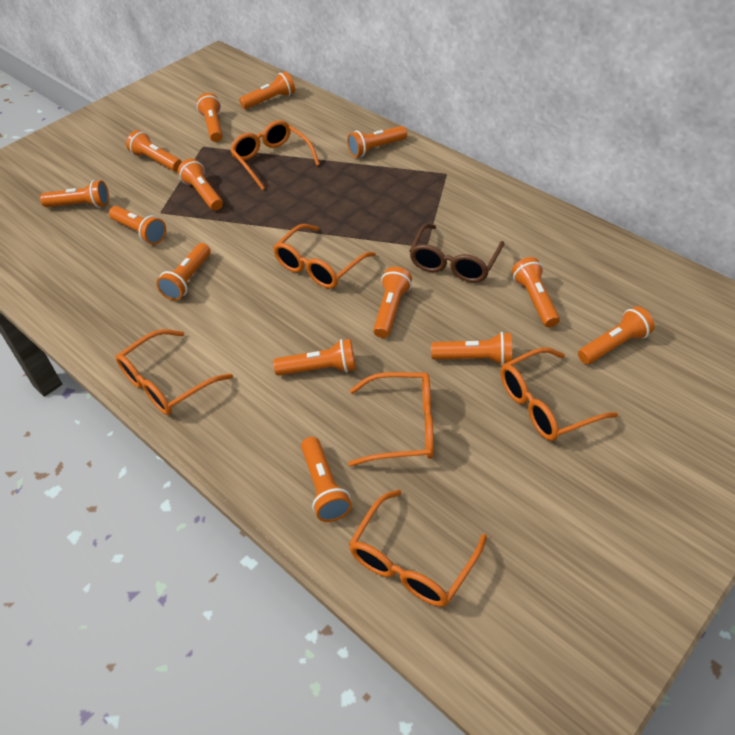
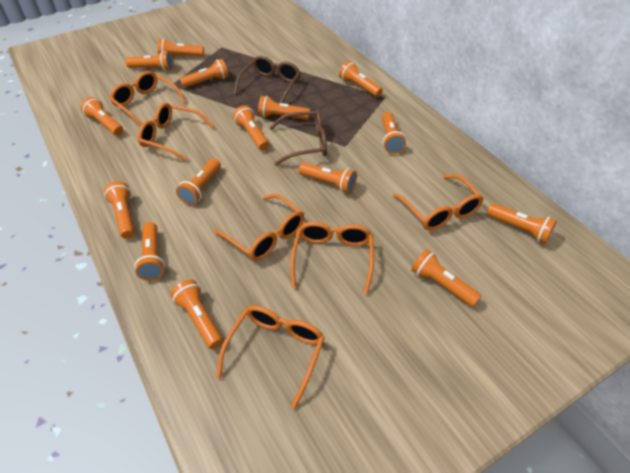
brown glasses: 1 -> 2
orange flashlight: 14 -> 15

